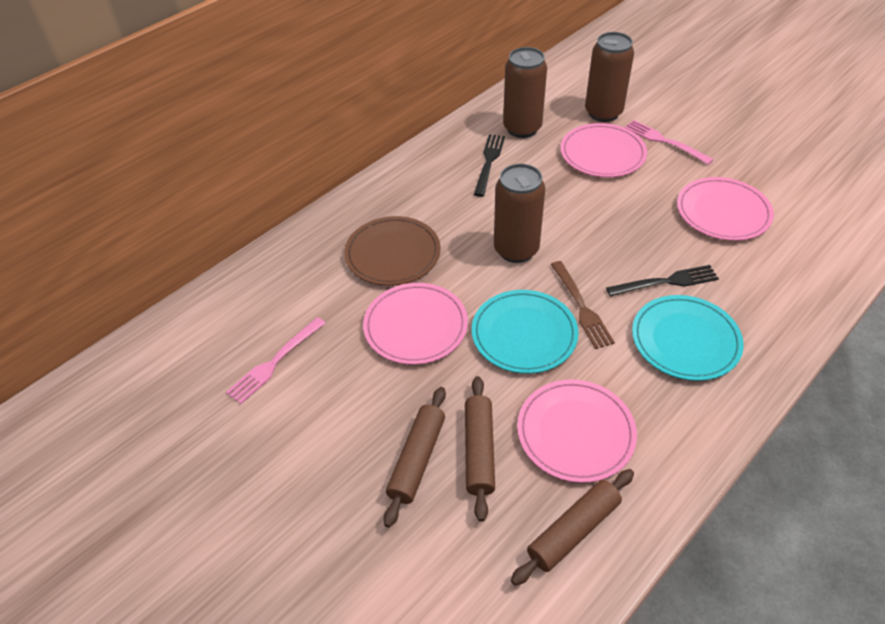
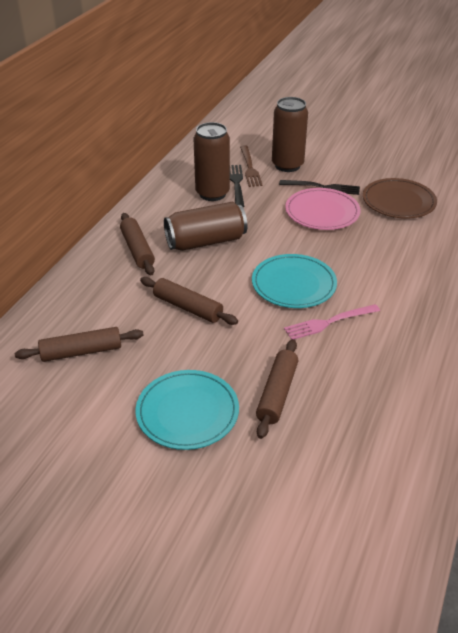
brown rolling pin: 3 -> 4
pink fork: 2 -> 1
pink plate: 4 -> 1

